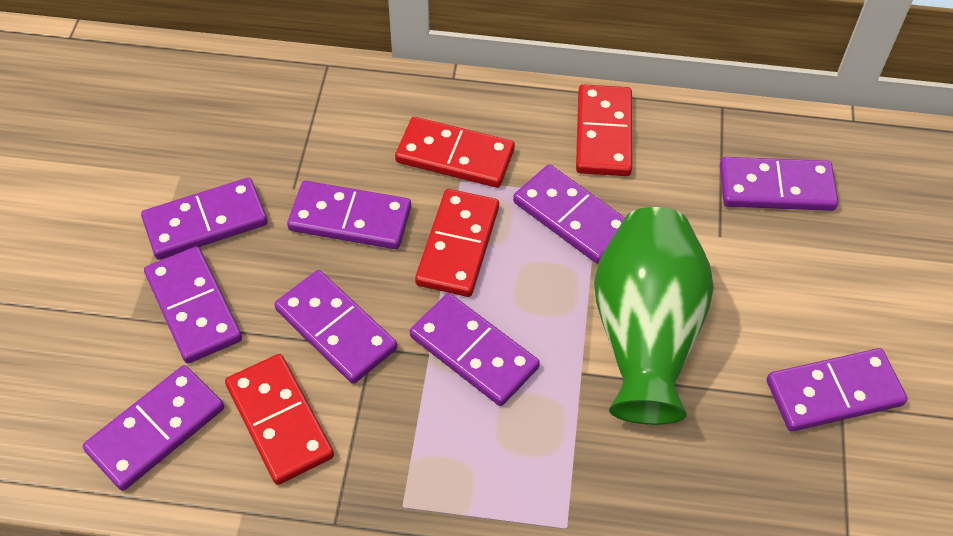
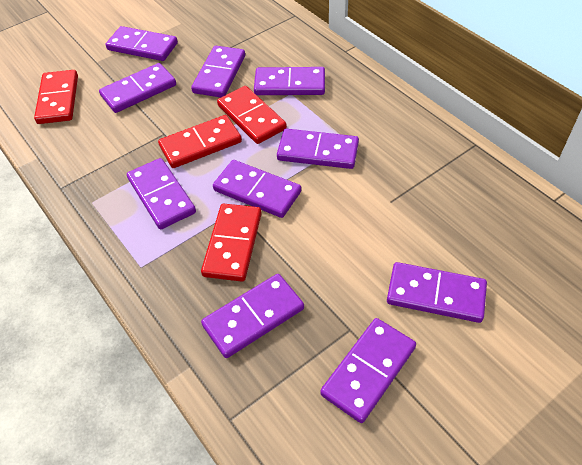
green vase: 1 -> 0
purple domino: 9 -> 10

